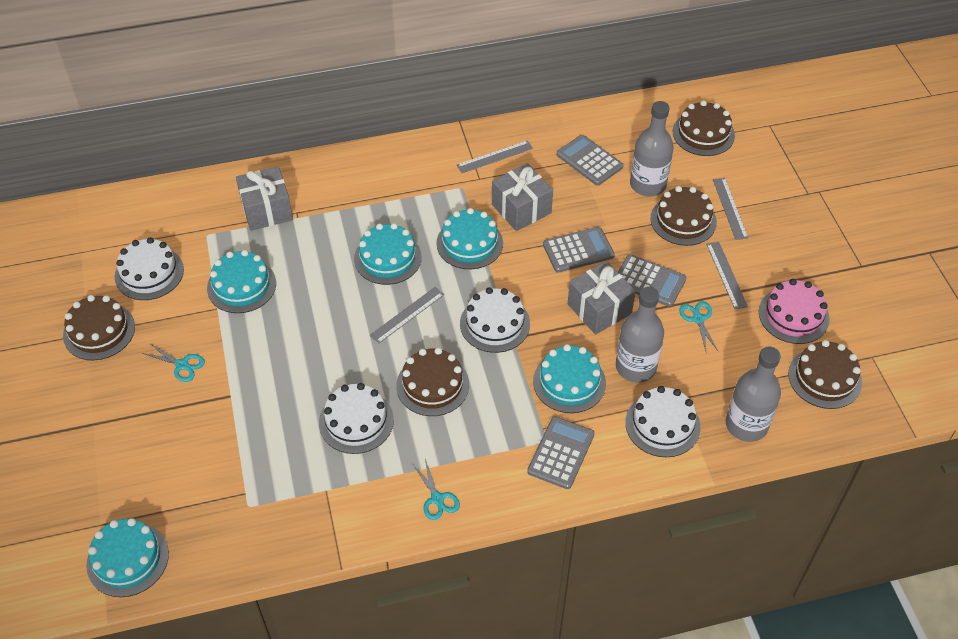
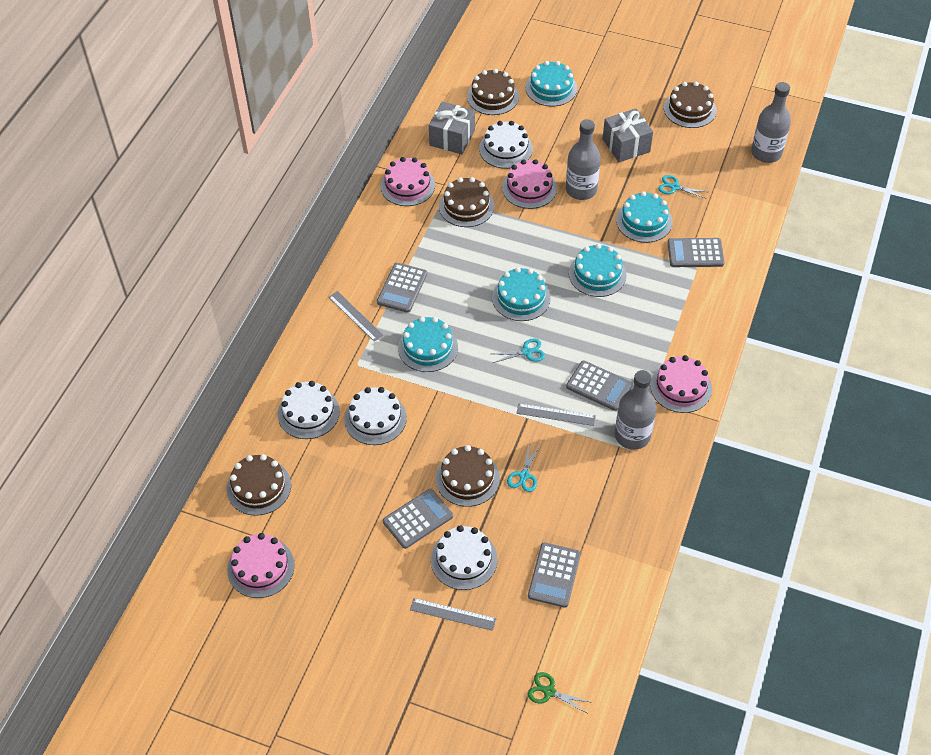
green scissors: 0 -> 1
grey calculator: 4 -> 5
grey gift: 3 -> 2
grey ruler: 4 -> 3
pink cake: 1 -> 4

